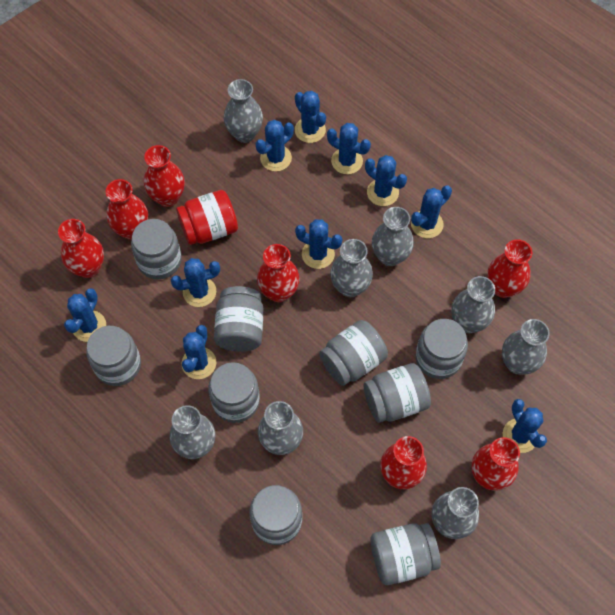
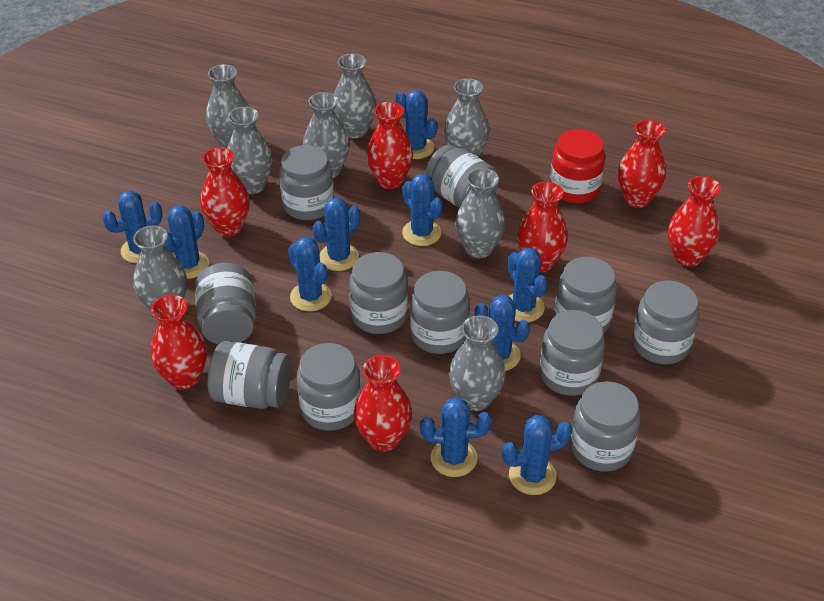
grey jar: 9 -> 11

